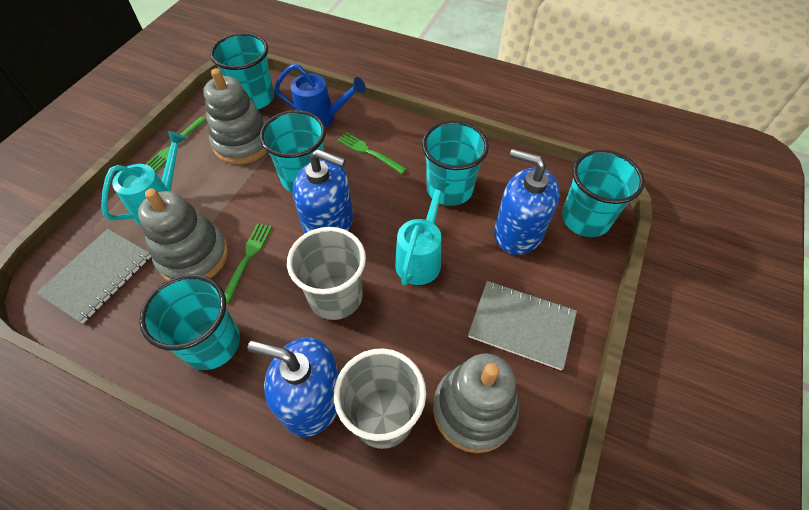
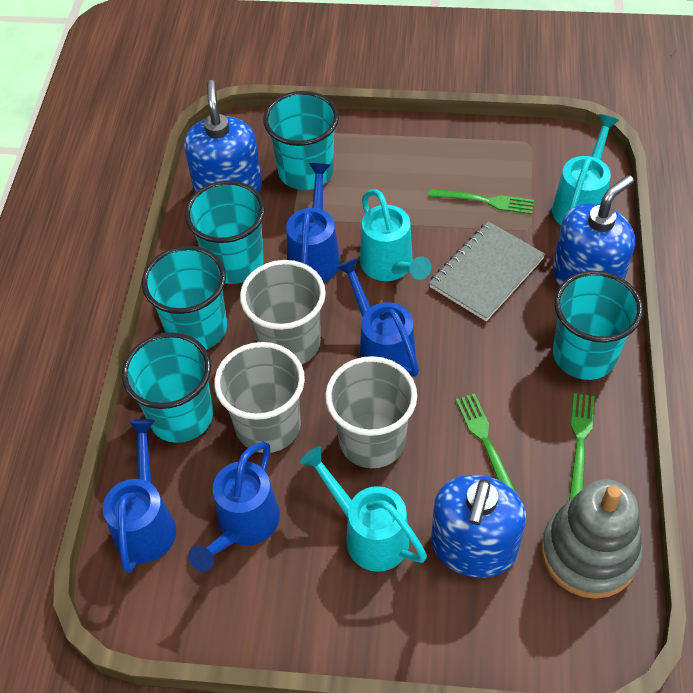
blue watering can: 1 -> 4
grey cup: 2 -> 3
grey notebook: 2 -> 1
grey stacking toy: 3 -> 1
turquoise watering can: 2 -> 3

